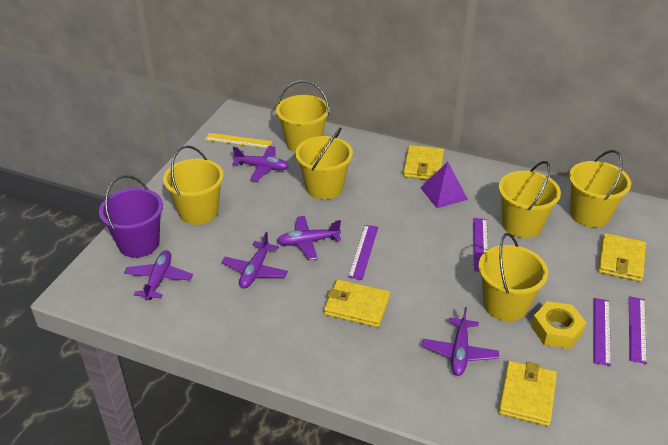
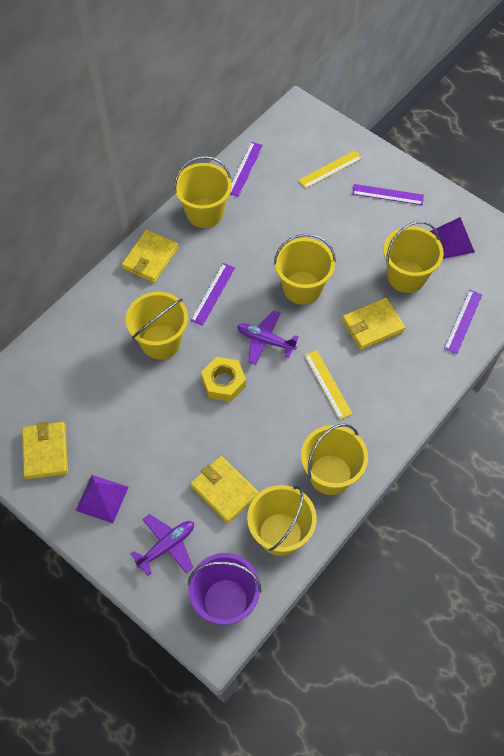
purple plane: 5 -> 2
purple pyramid: 1 -> 2
yellow ruler: 1 -> 2

